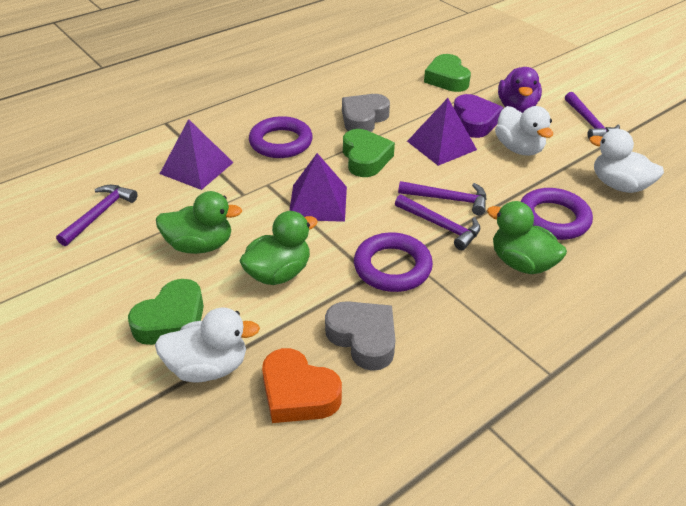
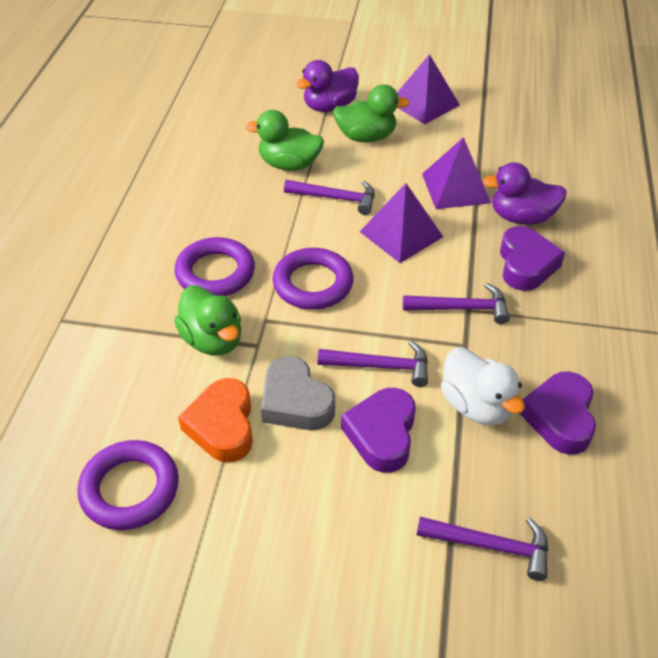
green heart: 3 -> 0
grey heart: 2 -> 1
purple duck: 1 -> 2
purple heart: 1 -> 3
white duck: 3 -> 1

